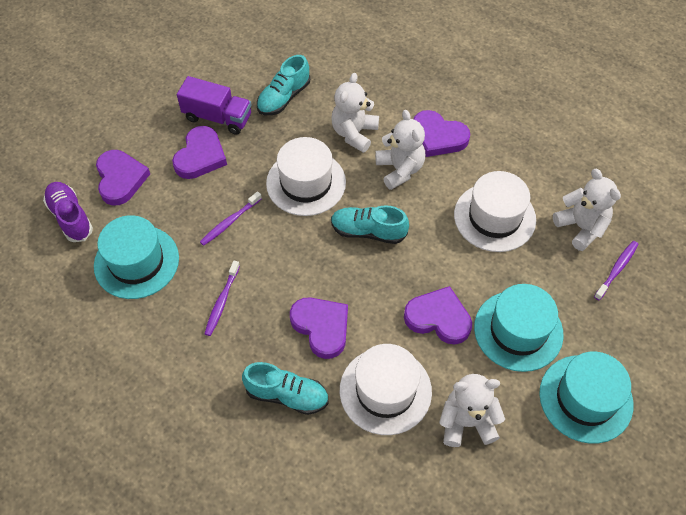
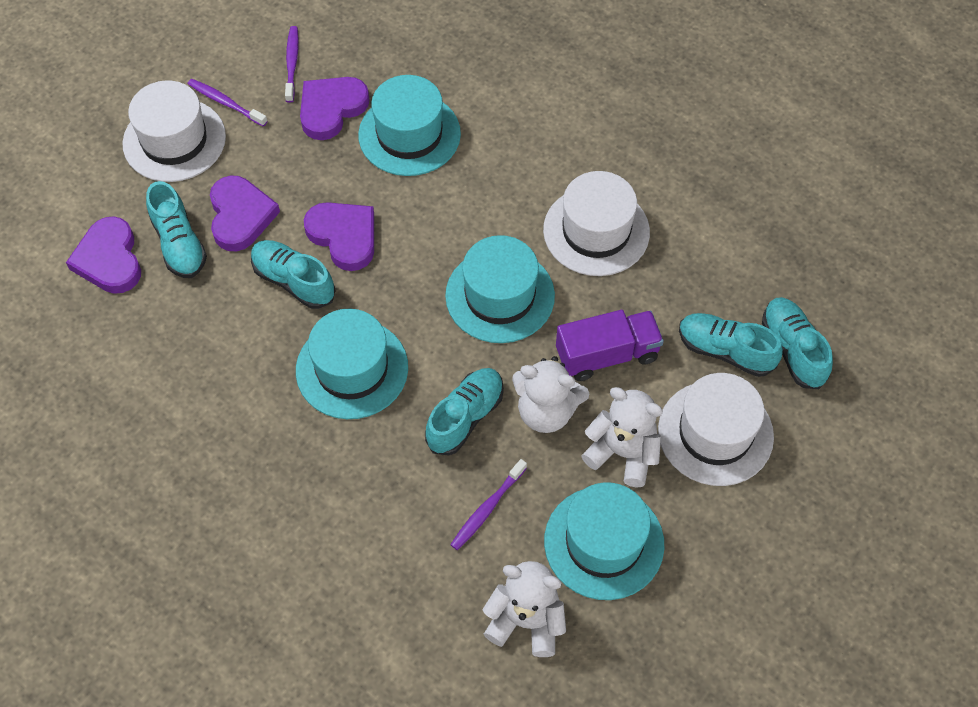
purple heart: 5 -> 4
purple shoe: 1 -> 0
turquoise hat: 3 -> 4
turquoise shoe: 3 -> 5
white teddy bear: 4 -> 3

